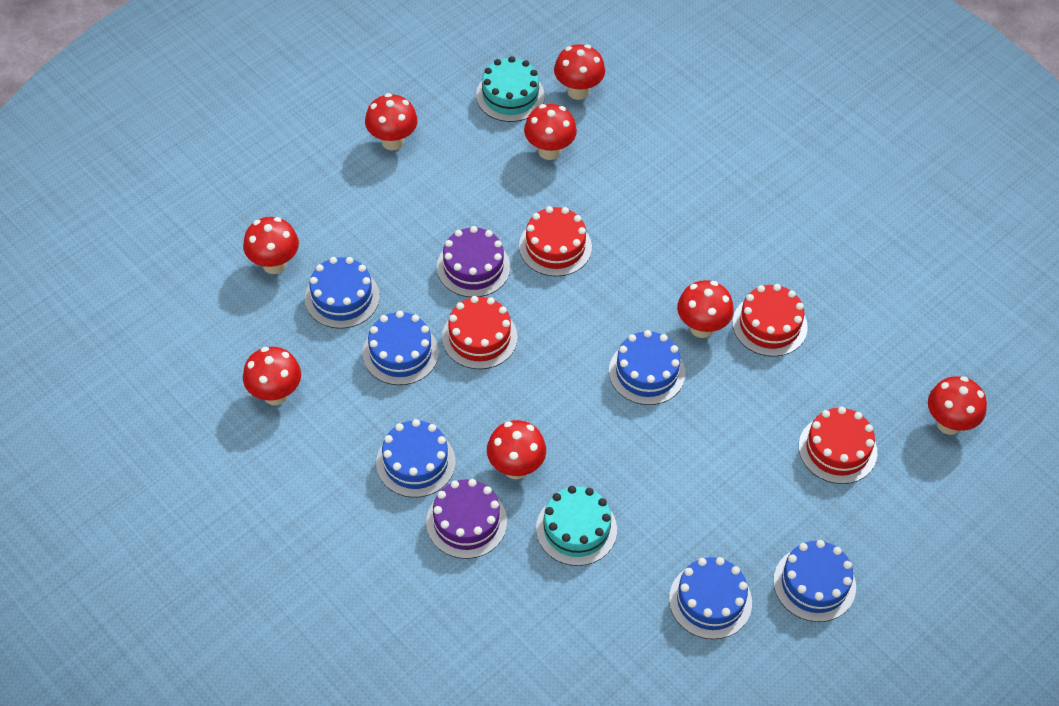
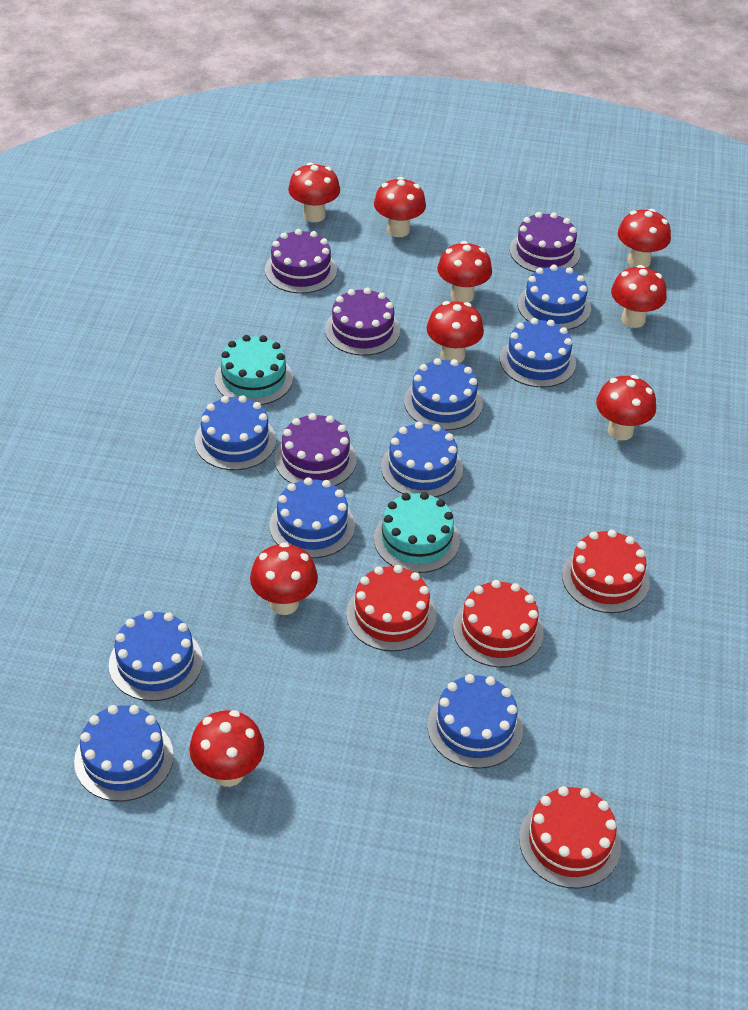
blue cake: 6 -> 9
purple cake: 2 -> 4
red mushroom: 8 -> 9

